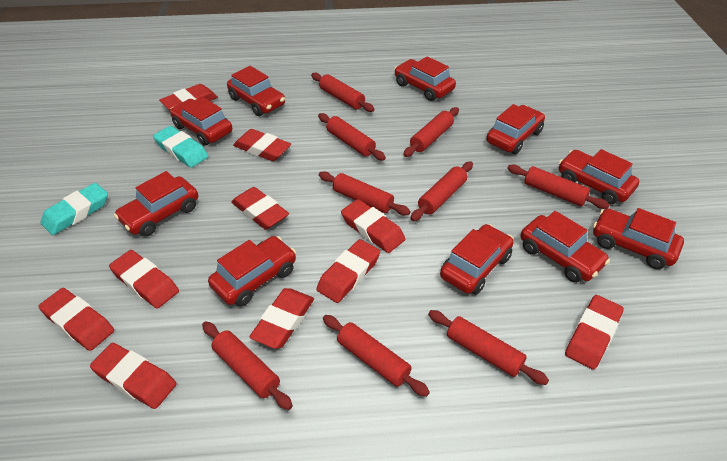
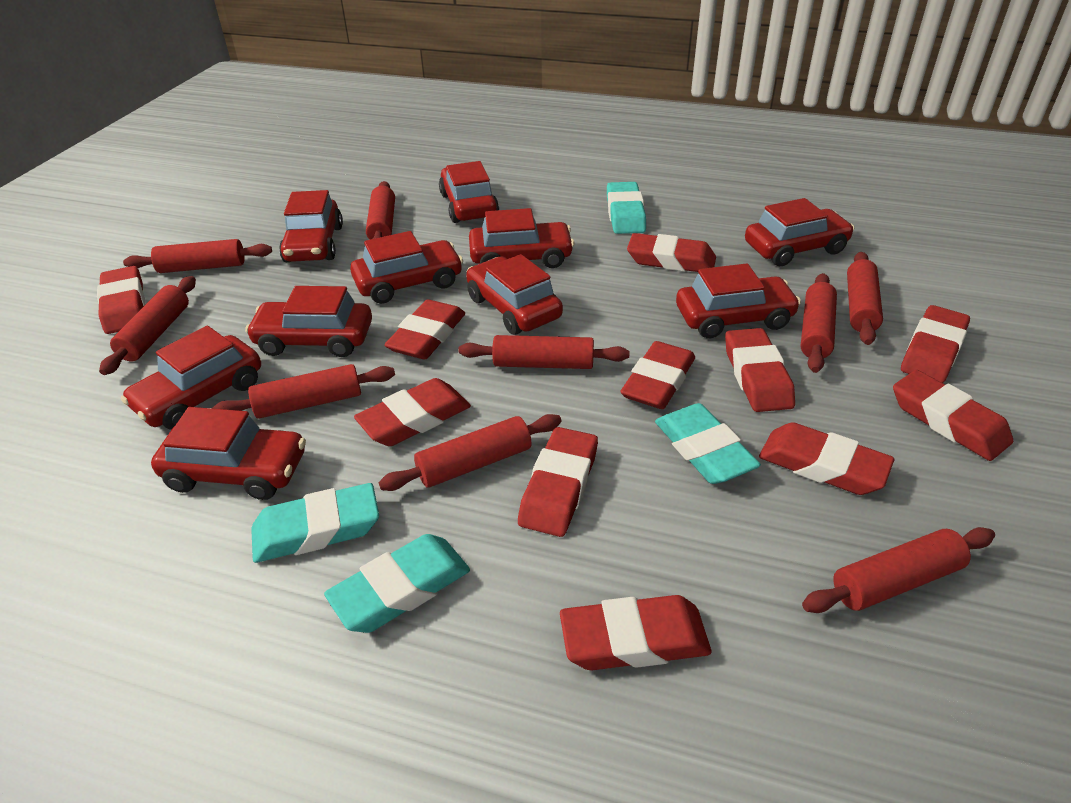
red eraser: 10 -> 11
turquoise eraser: 2 -> 4

